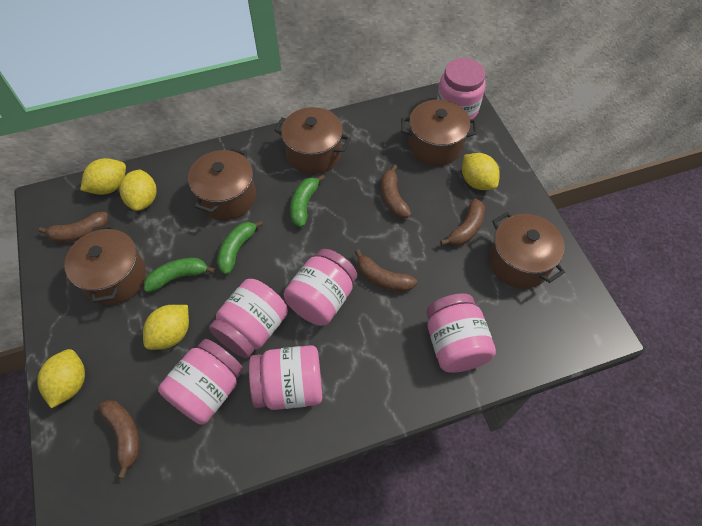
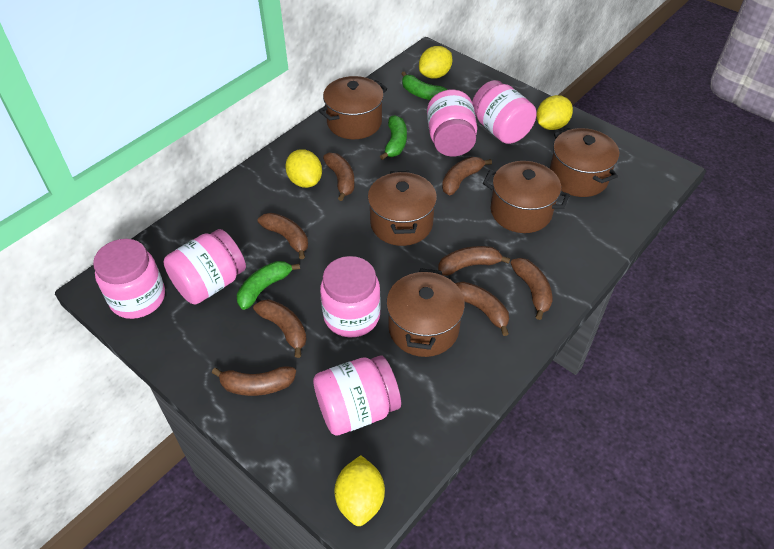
brown banana: 5 -> 8
yellow lemon: 5 -> 4

